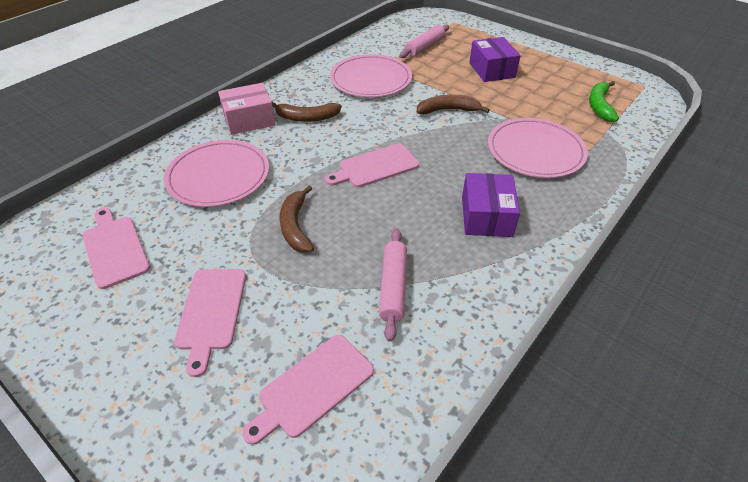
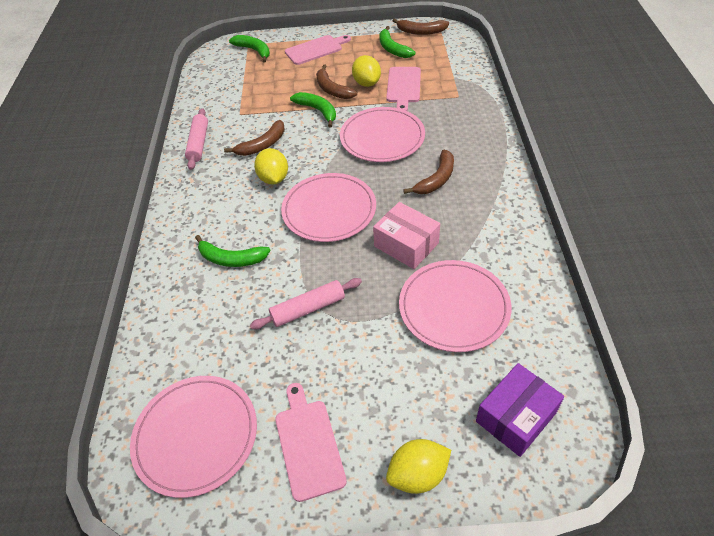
brown banana: 3 -> 4
green banana: 1 -> 4
pink cutting board: 4 -> 3
pink plate: 3 -> 4
purple box: 2 -> 1
yellow lemon: 0 -> 3

